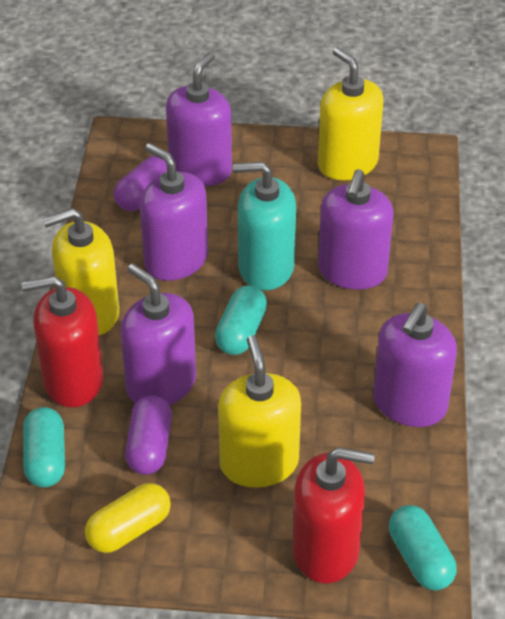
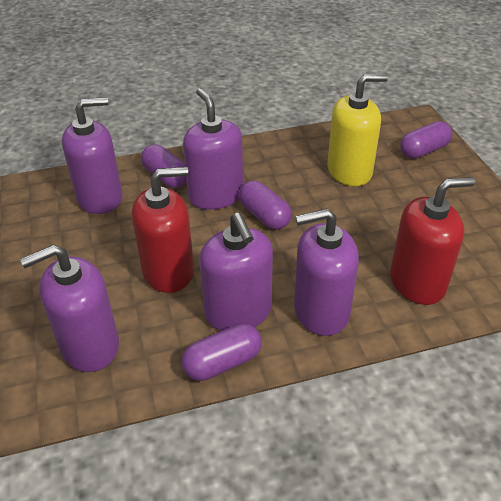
purple capsule: 2 -> 4
turquoise capsule: 3 -> 0
turquoise soap dispenser: 1 -> 0
yellow capsule: 1 -> 0
yellow soap dispenser: 3 -> 1

